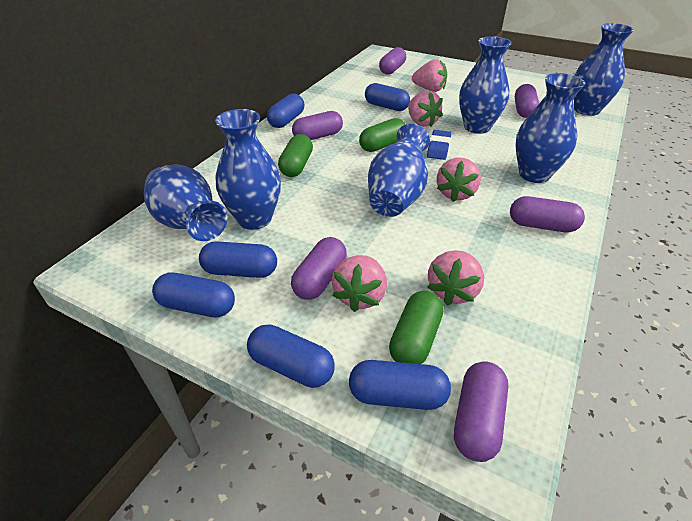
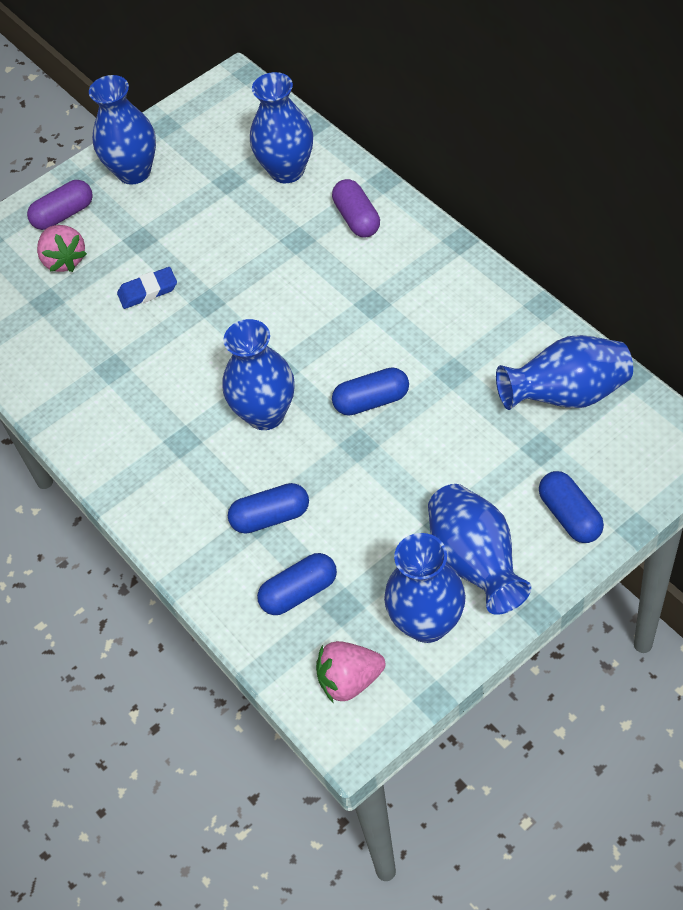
blue capsule: 6 -> 4
green capsule: 3 -> 0
pink strawberry: 5 -> 2
purple capsule: 6 -> 2

